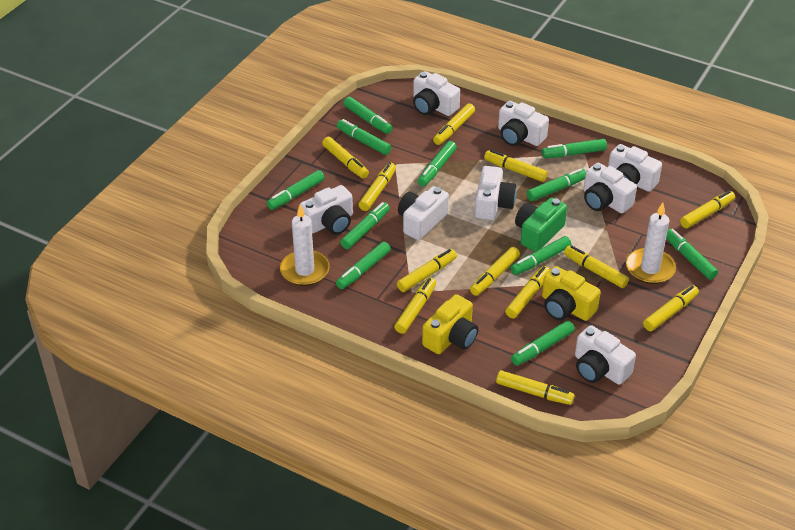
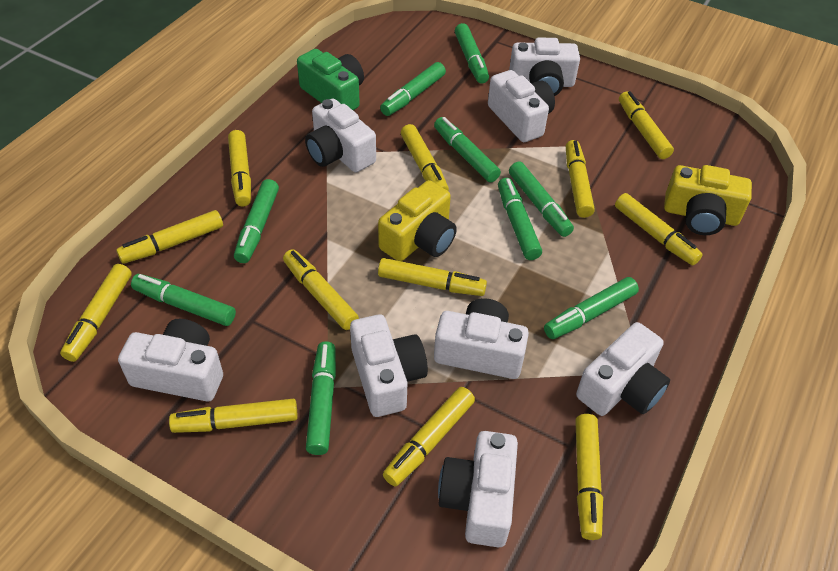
green marker: 11 -> 9
white candle: 2 -> 0

